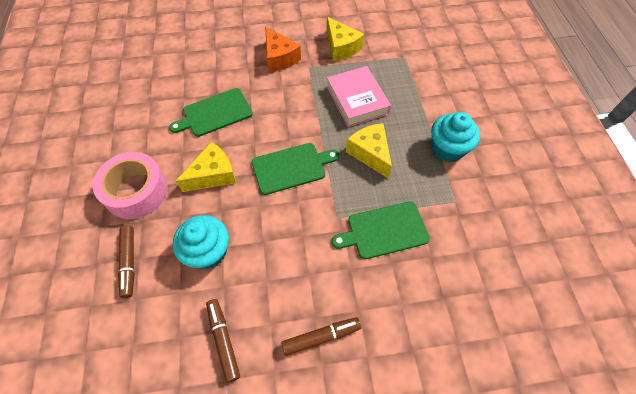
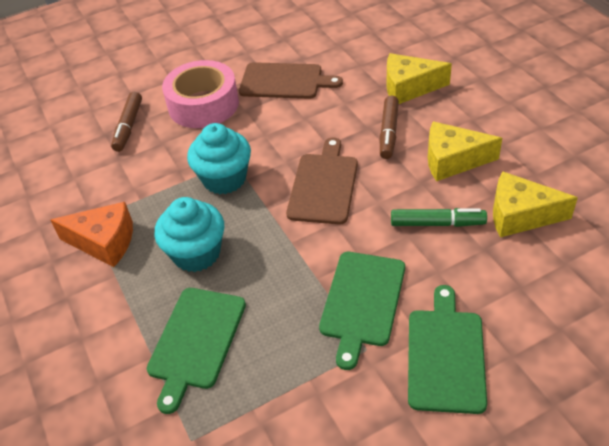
brown cutting board: 0 -> 2
brown marker: 3 -> 2
green marker: 0 -> 1
pink book: 1 -> 0

